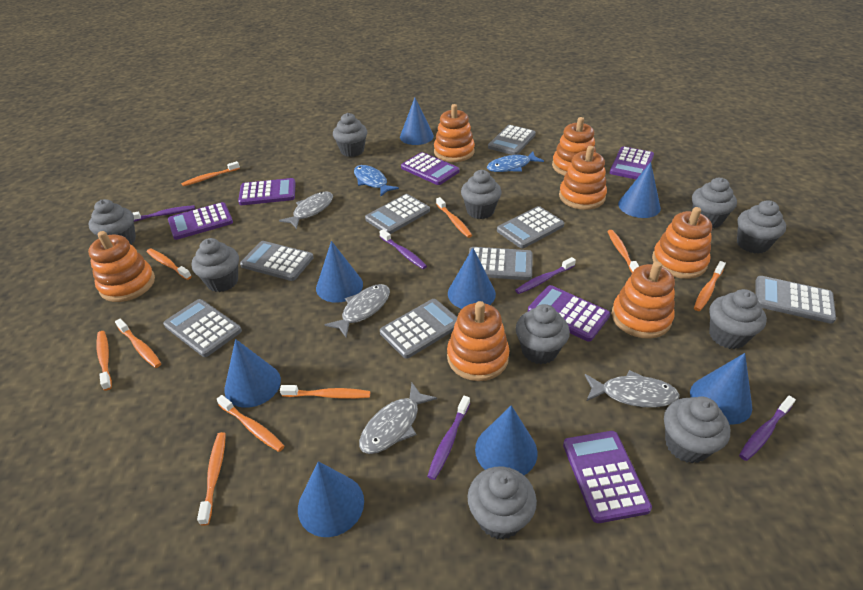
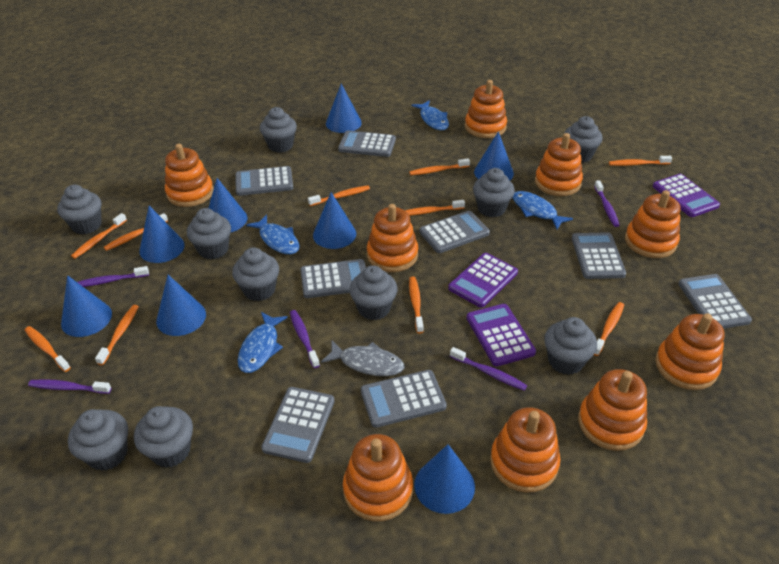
blue fish: 2 -> 4
grey fish: 4 -> 1
orange stacking toy: 7 -> 9
purple calculator: 6 -> 3

